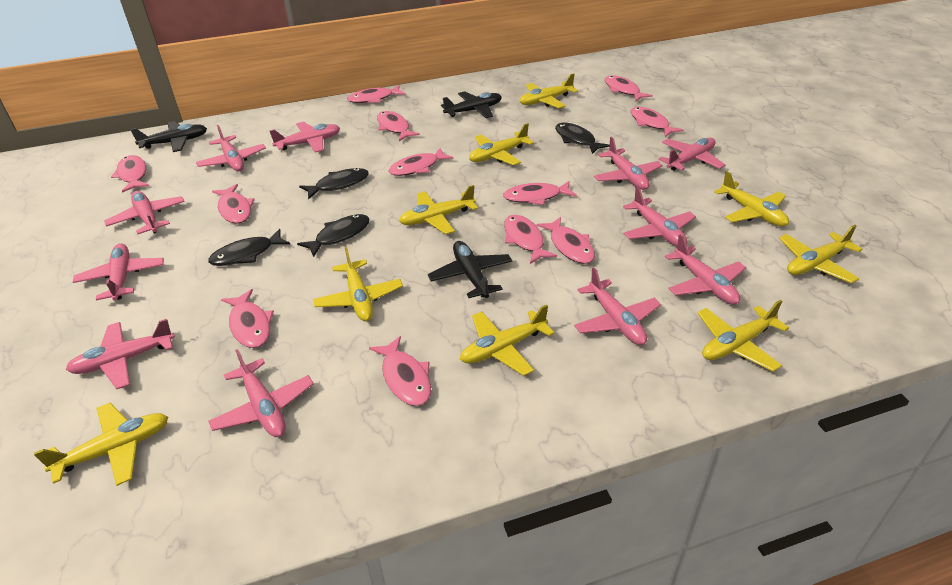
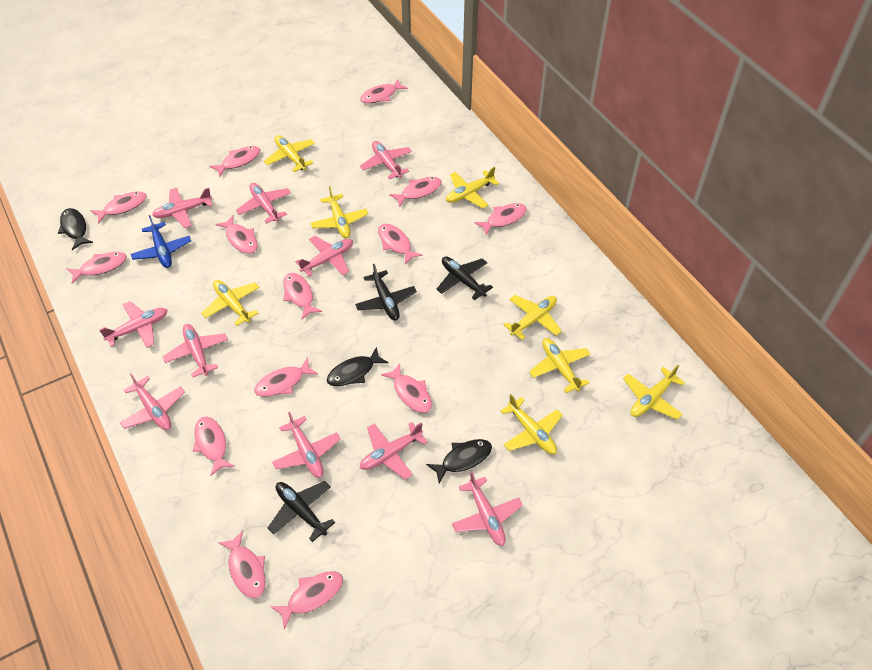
black fish: 4 -> 3
blue plane: 0 -> 1
pink fish: 12 -> 14
pink plane: 11 -> 10
yellow plane: 9 -> 8

